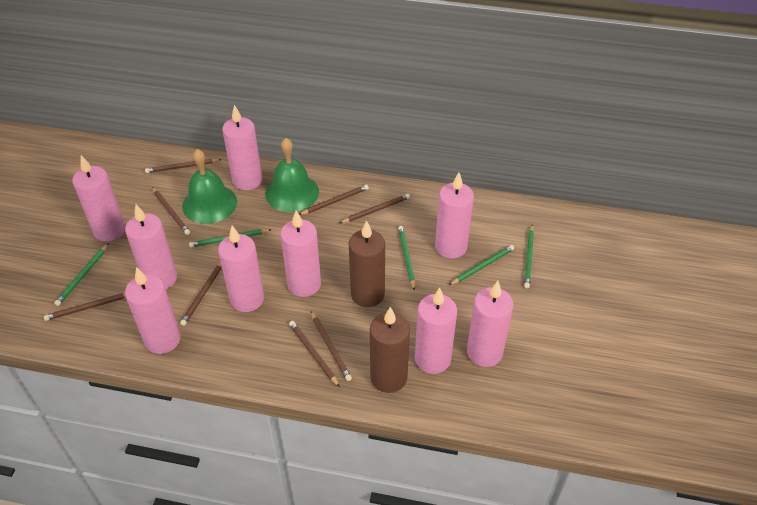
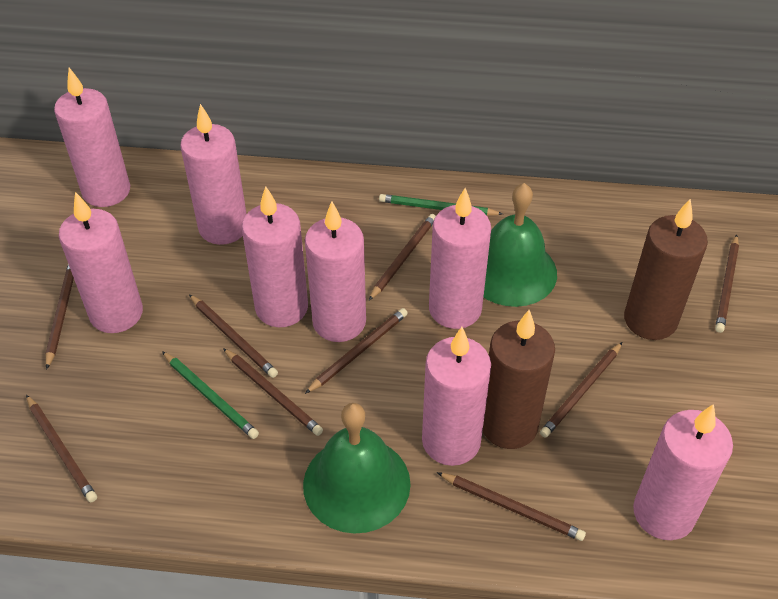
brown pencil: 8 -> 9
green pencil: 5 -> 2
pink candle: 9 -> 8

